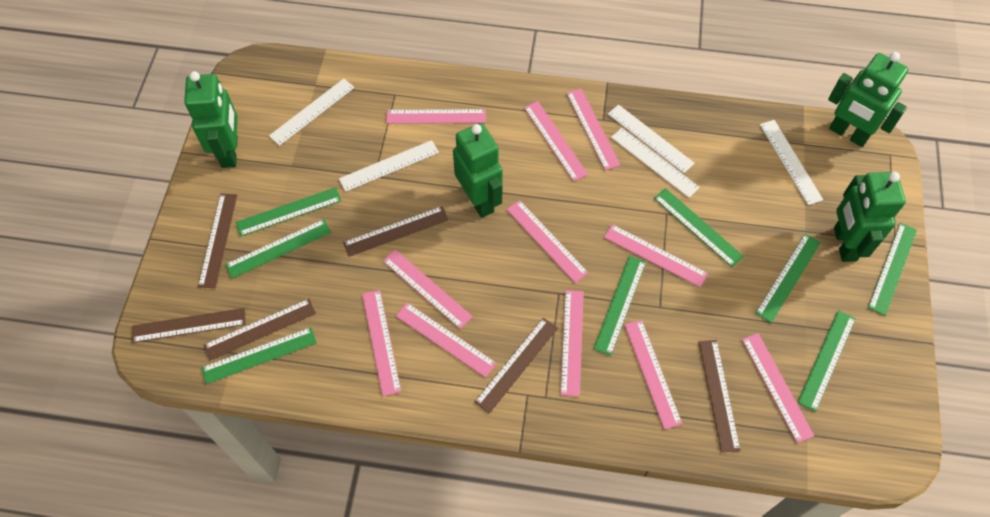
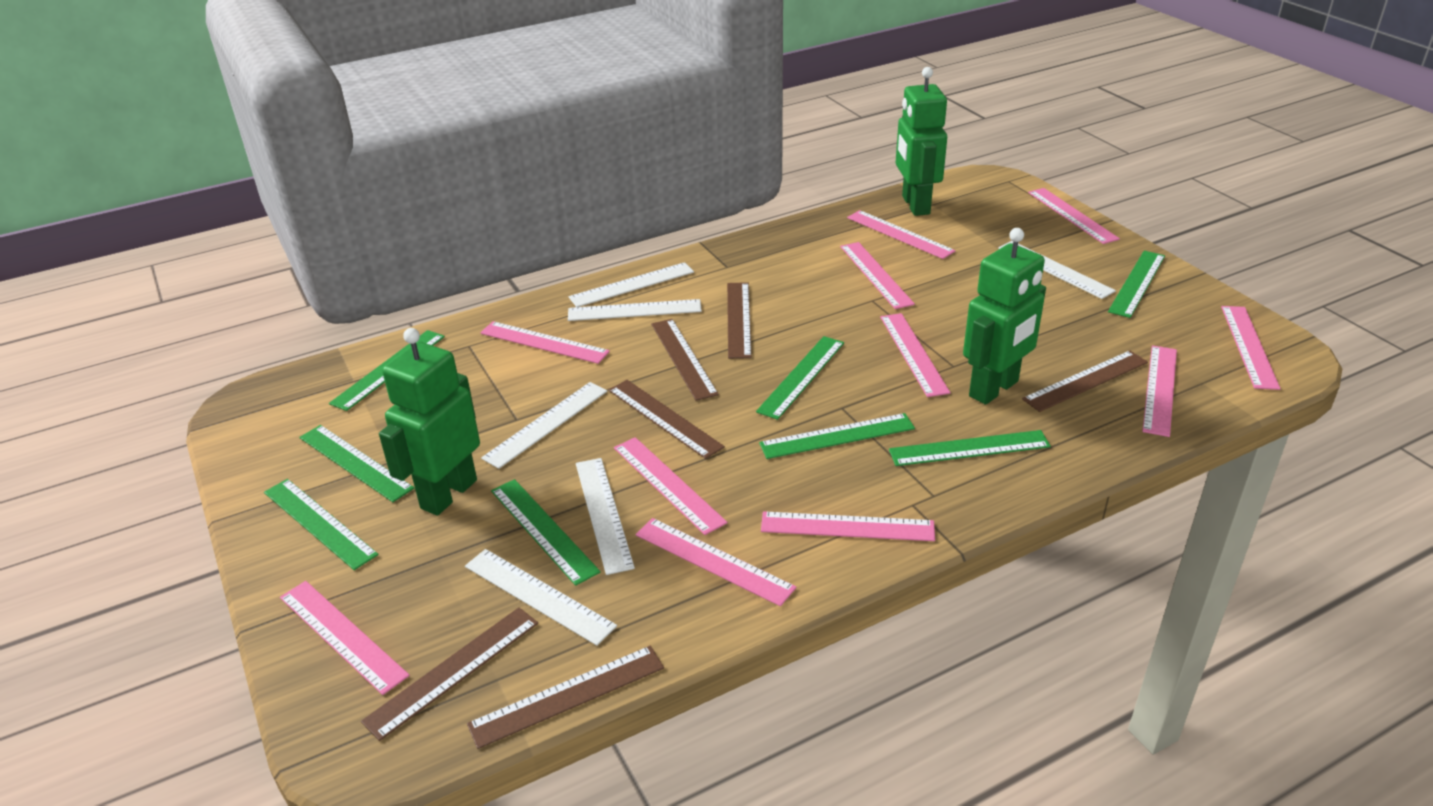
green robot: 4 -> 3
white ruler: 5 -> 6

